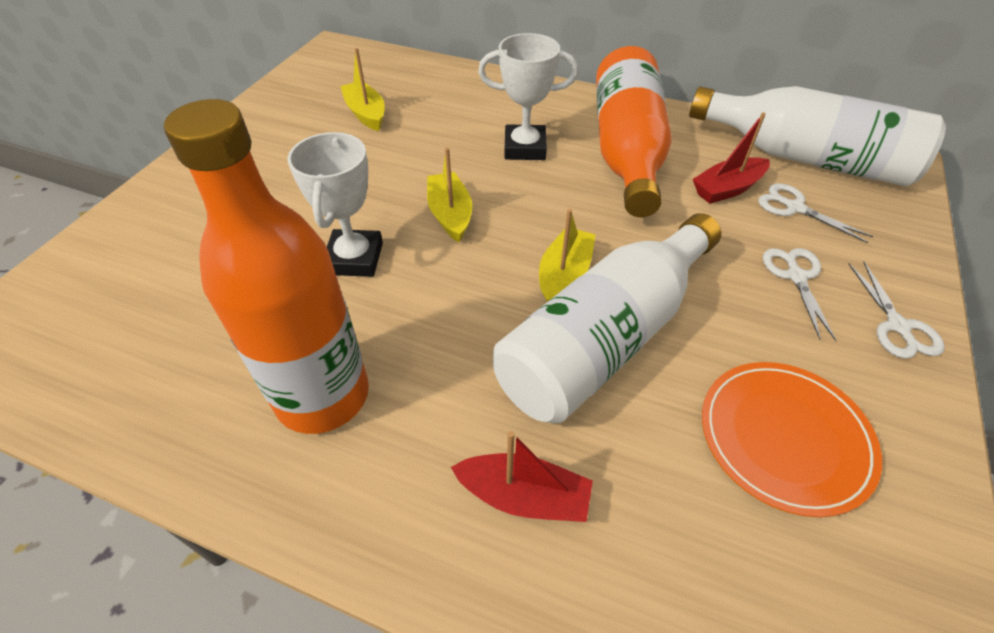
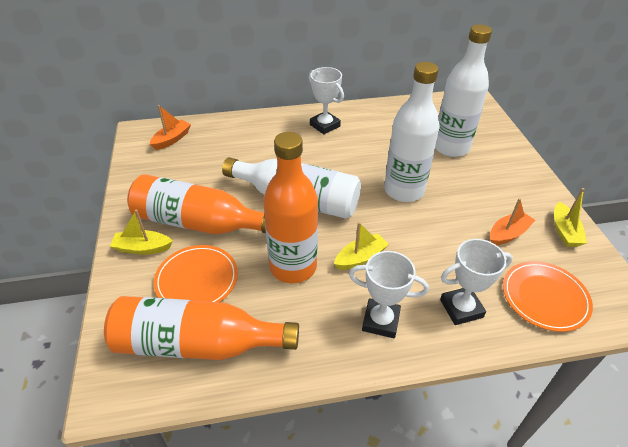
orange boat: 0 -> 2
orange bottle: 2 -> 3
orange plate: 1 -> 2
red boat: 2 -> 0
white bottle: 2 -> 3
white scissors: 3 -> 0
white trophy: 2 -> 3

